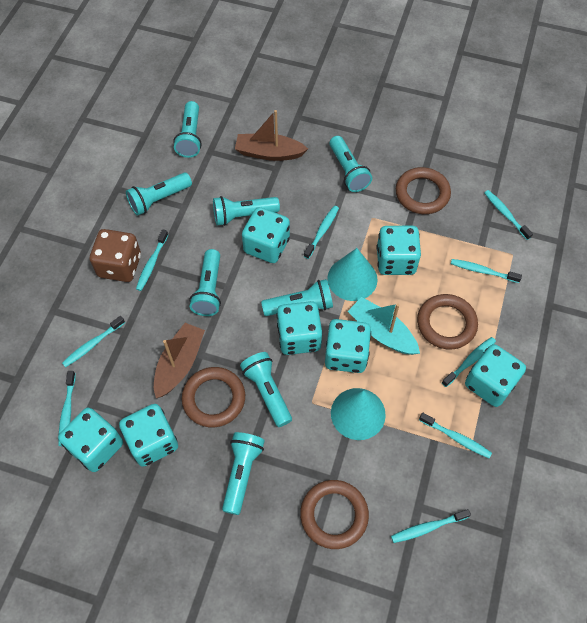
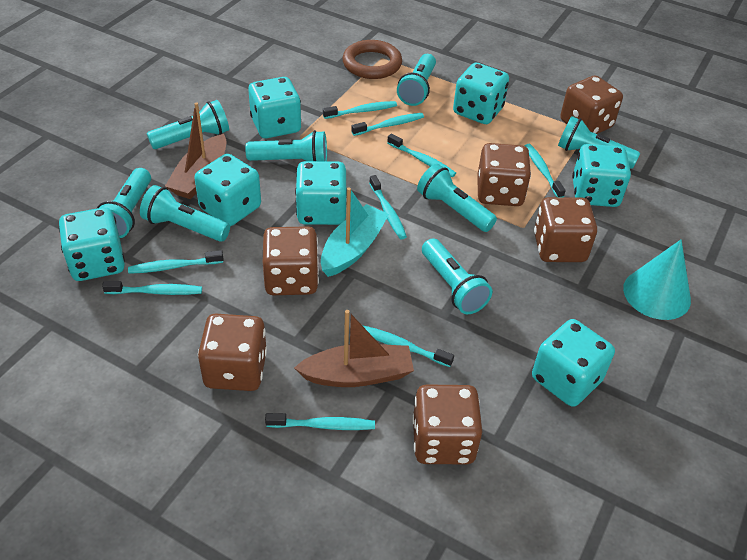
brown dice: 1 -> 6
brown ring: 4 -> 1
turquoise cone: 2 -> 1

